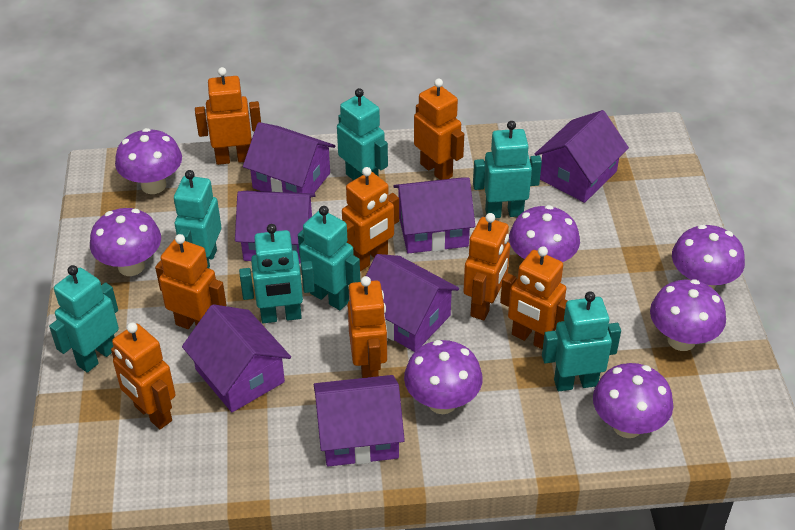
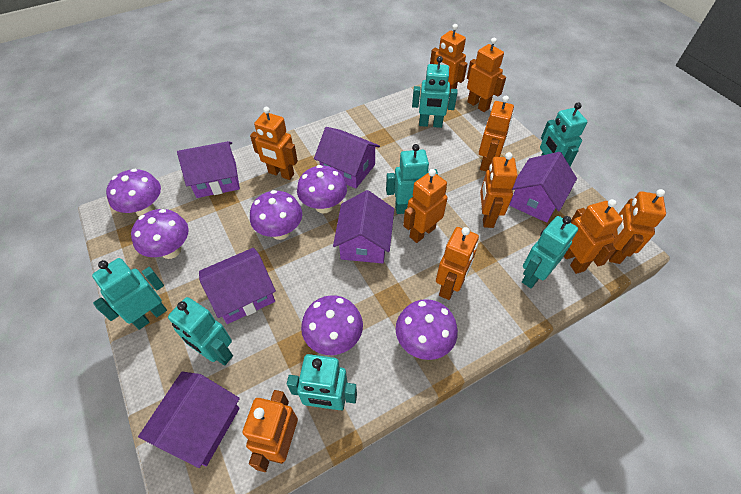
orange robot: 8 -> 10
purple house: 7 -> 6
purple mushroom: 7 -> 6

